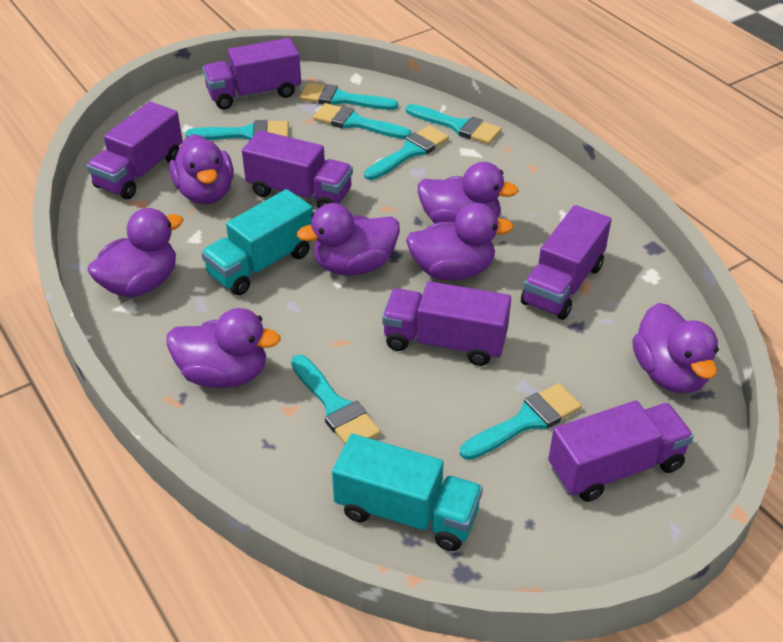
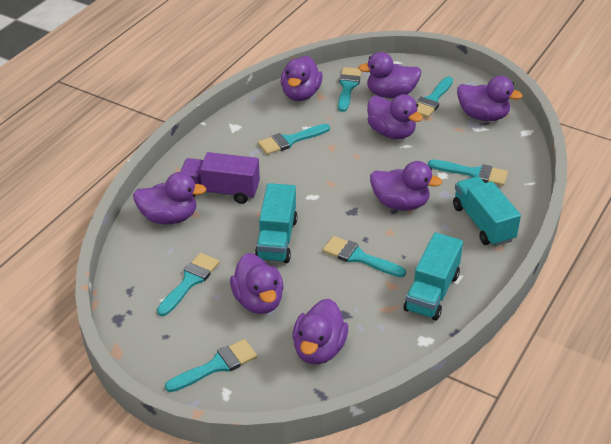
purple duck: 7 -> 8
purple truck: 6 -> 1
turquoise truck: 2 -> 3

